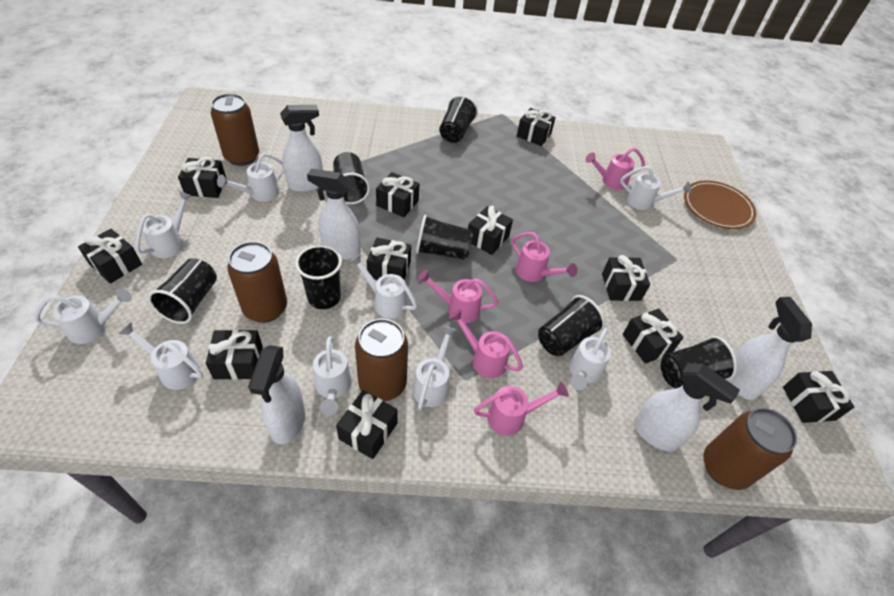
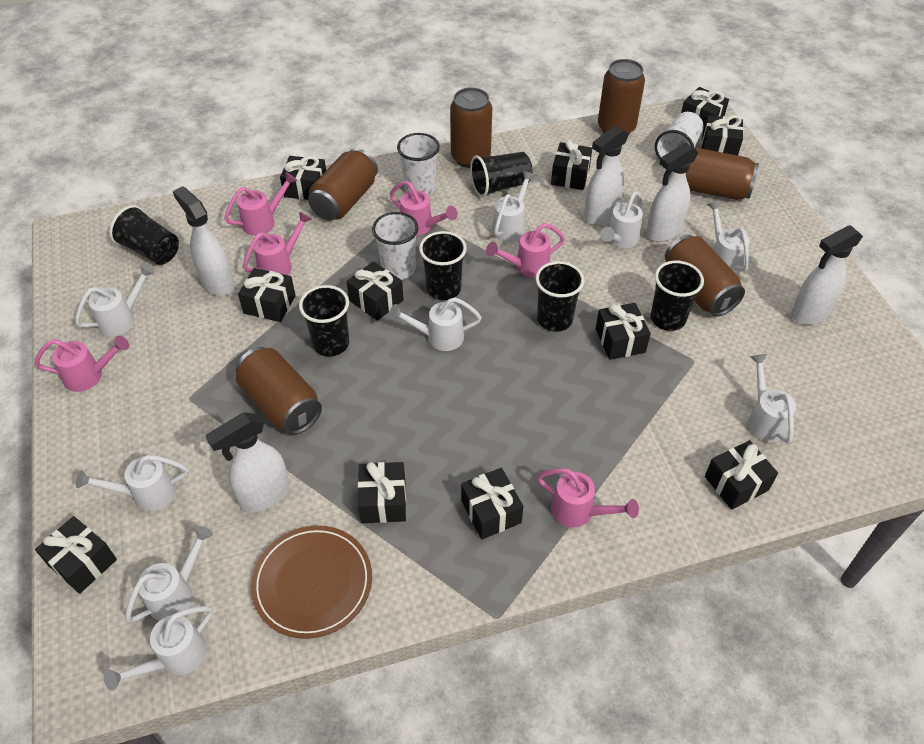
black cup: 7 -> 6
brown can: 4 -> 6
pink watering can: 5 -> 6
white cup: 0 -> 3

